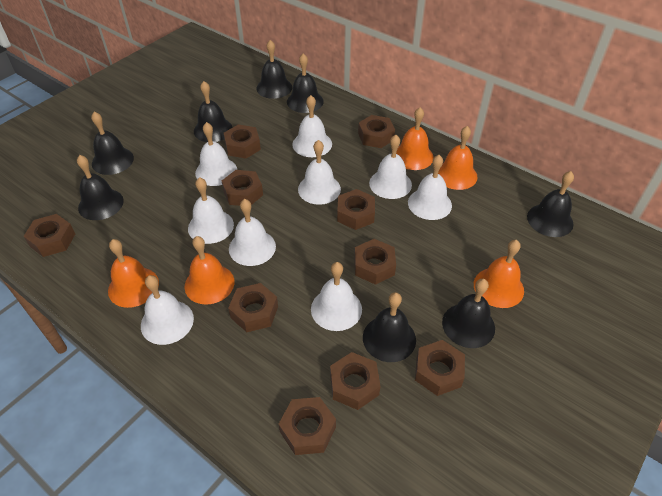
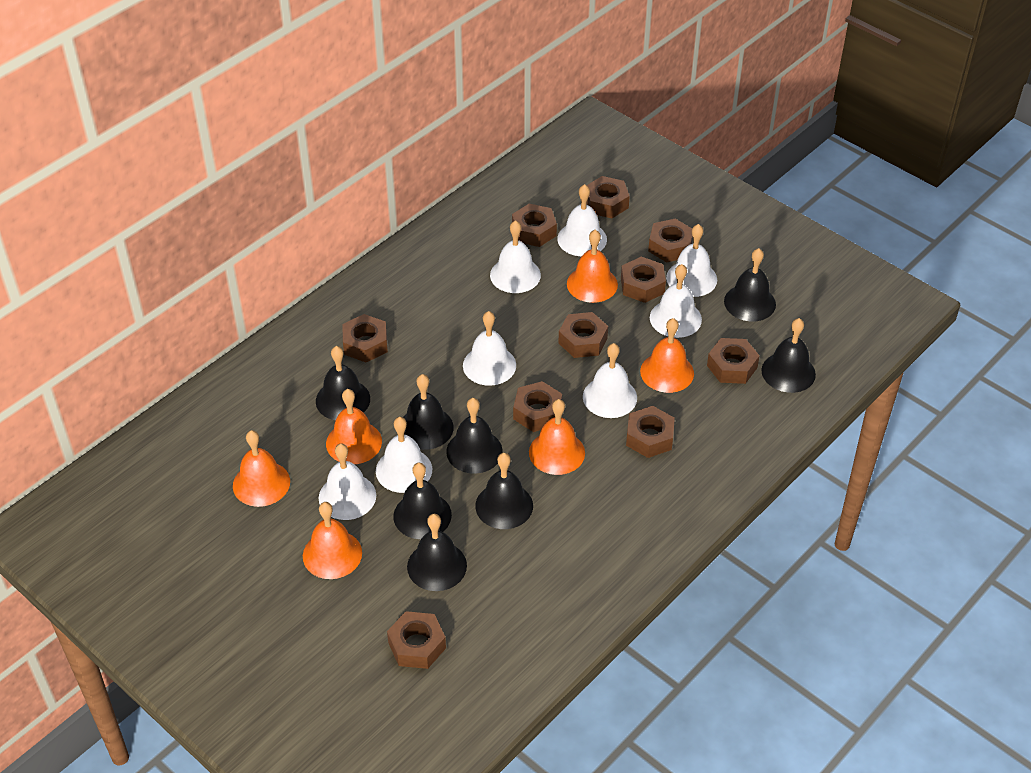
orange bell: 5 -> 6
white bell: 9 -> 8

